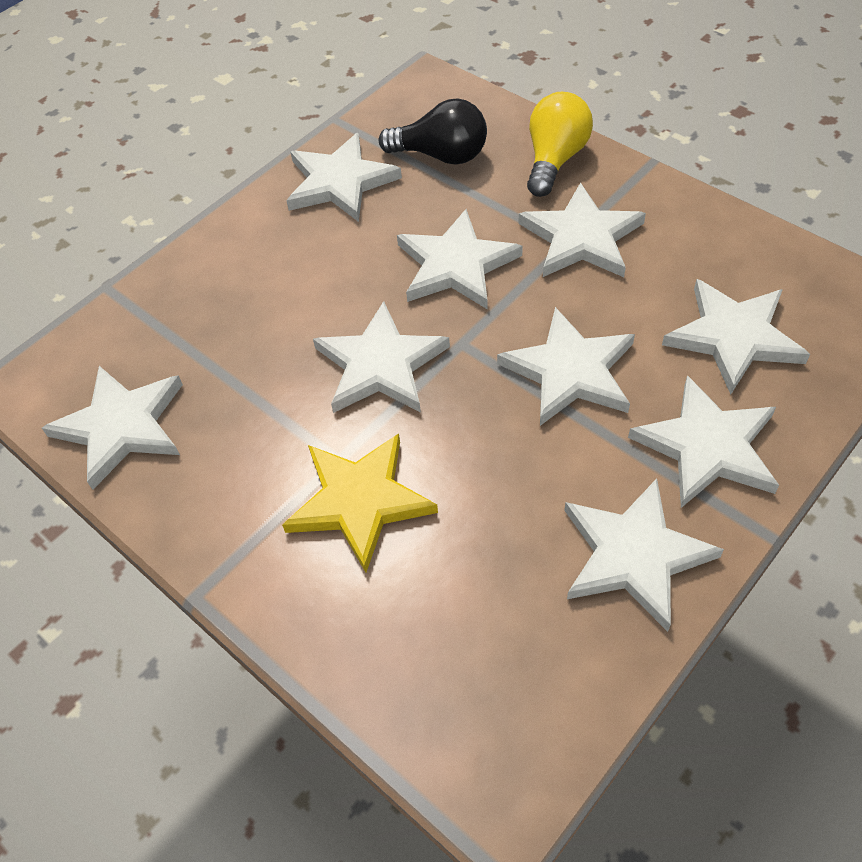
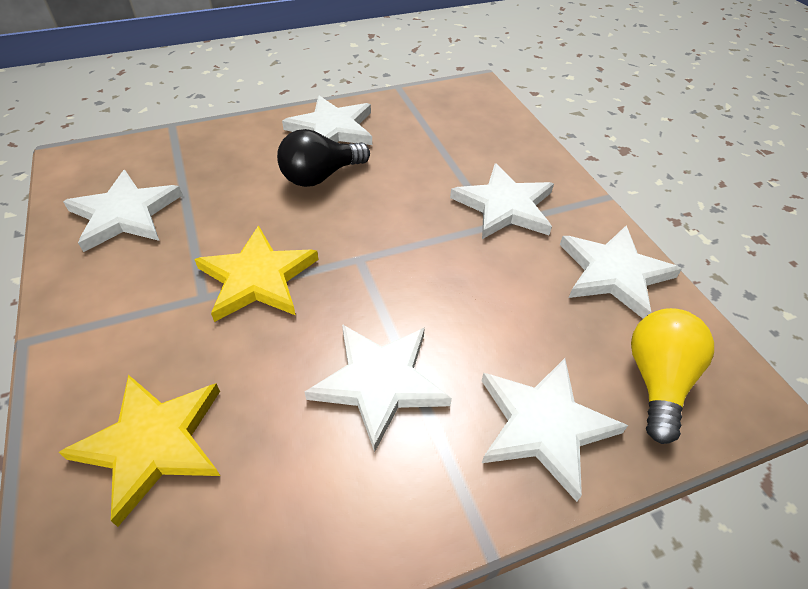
white star: 9 -> 6
yellow star: 1 -> 2

